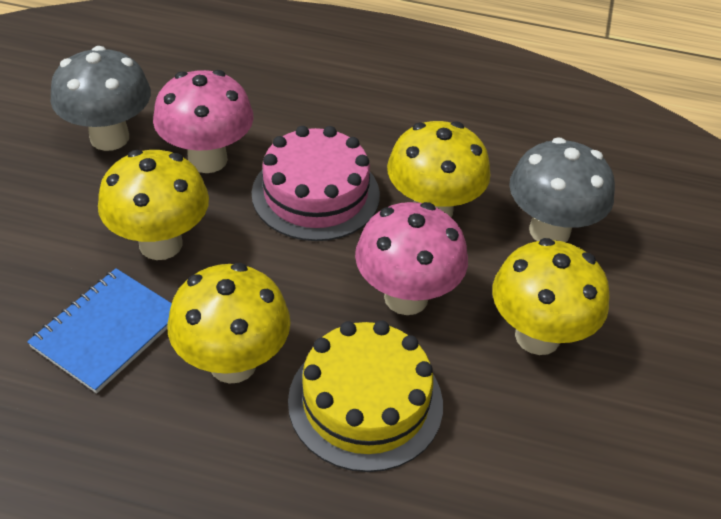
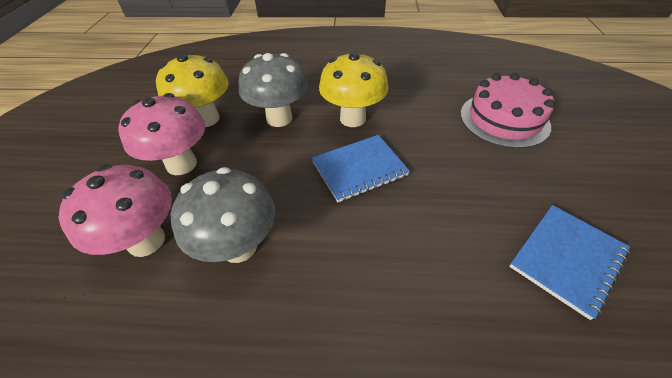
blue notebook: 1 -> 2
yellow cake: 1 -> 0
yellow mushroom: 4 -> 2

